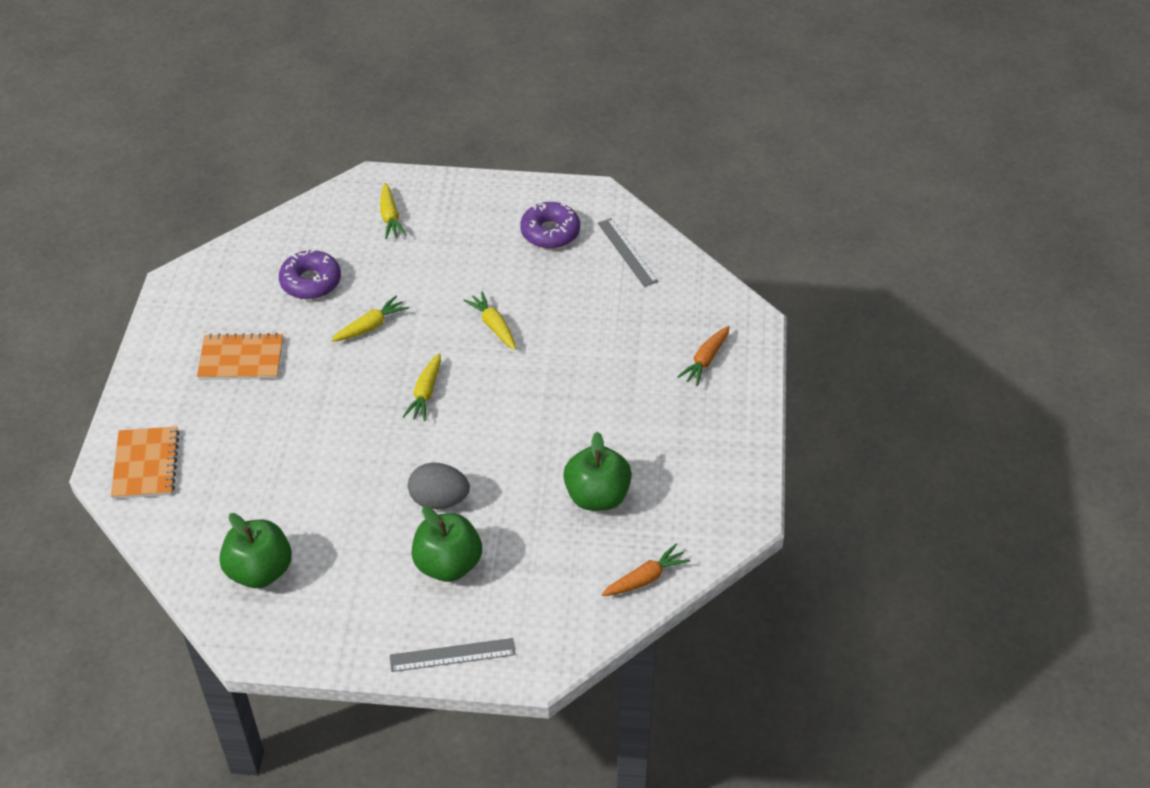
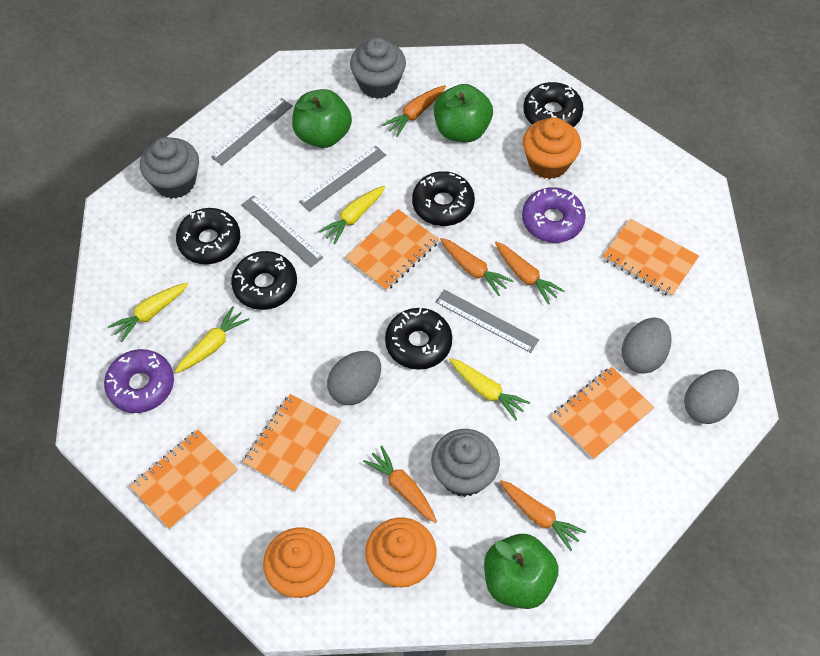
black donut: 0 -> 5
grey cupcake: 0 -> 3
grey egg: 1 -> 3
grey ruler: 2 -> 4
orange carrot: 2 -> 5
orange cupcake: 0 -> 3
orange notebook: 2 -> 5

